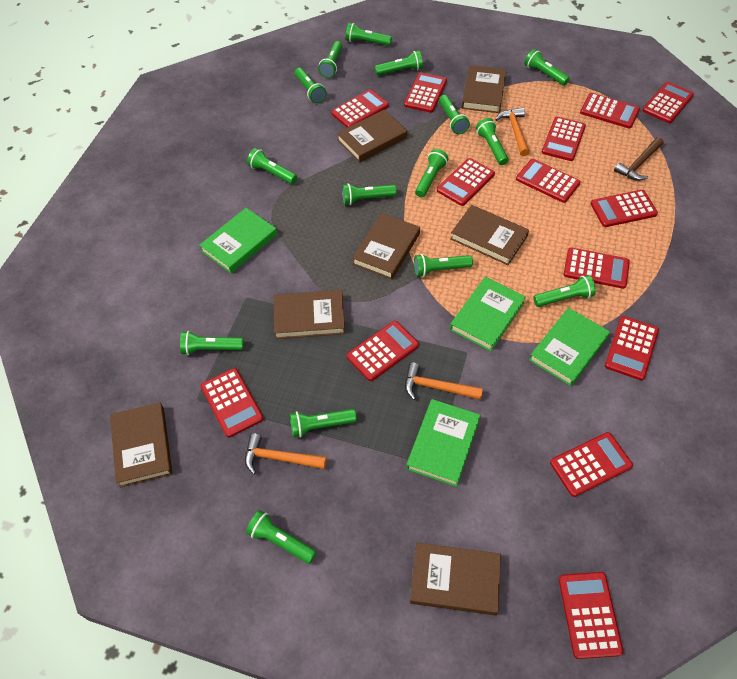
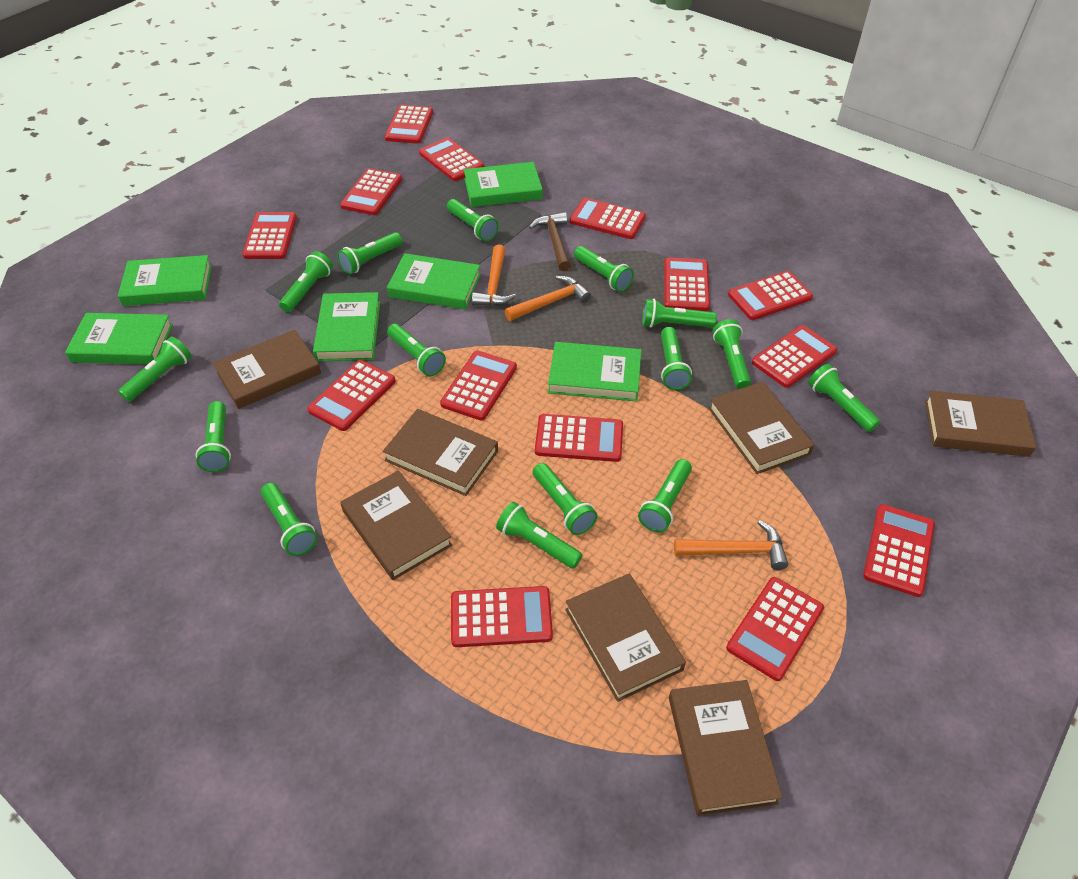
green book: 4 -> 6

